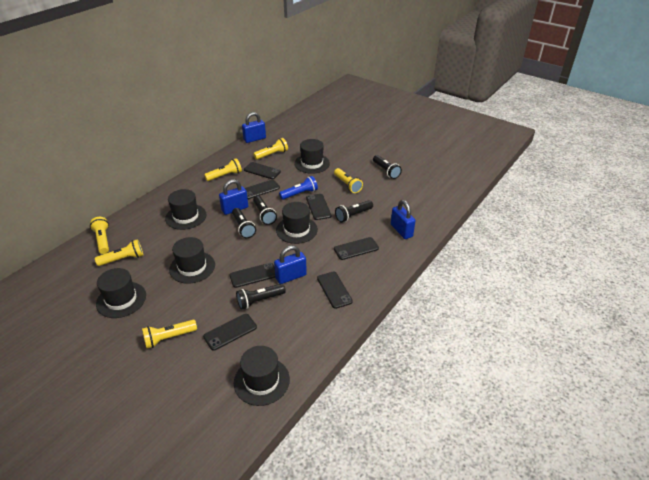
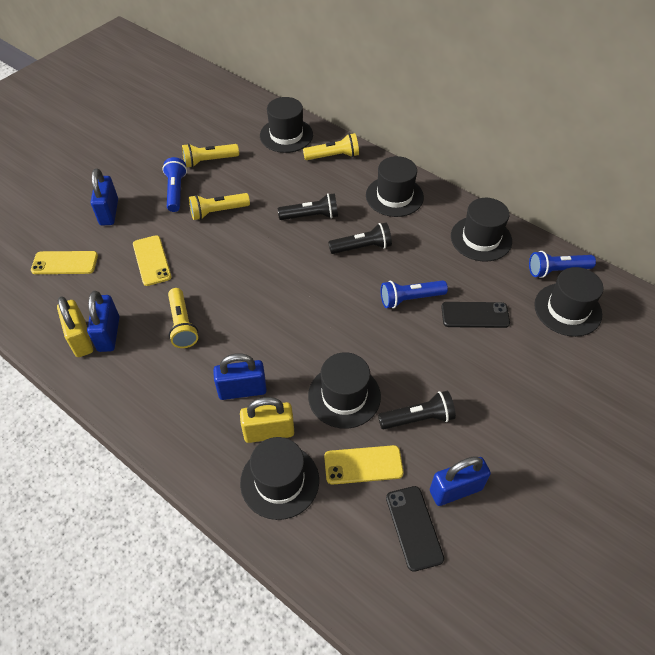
black flashlight: 5 -> 3
black phone: 7 -> 2
blue flashlight: 1 -> 3
yellow flashlight: 6 -> 4
yellow padlock: 0 -> 2
yellow phone: 0 -> 3

